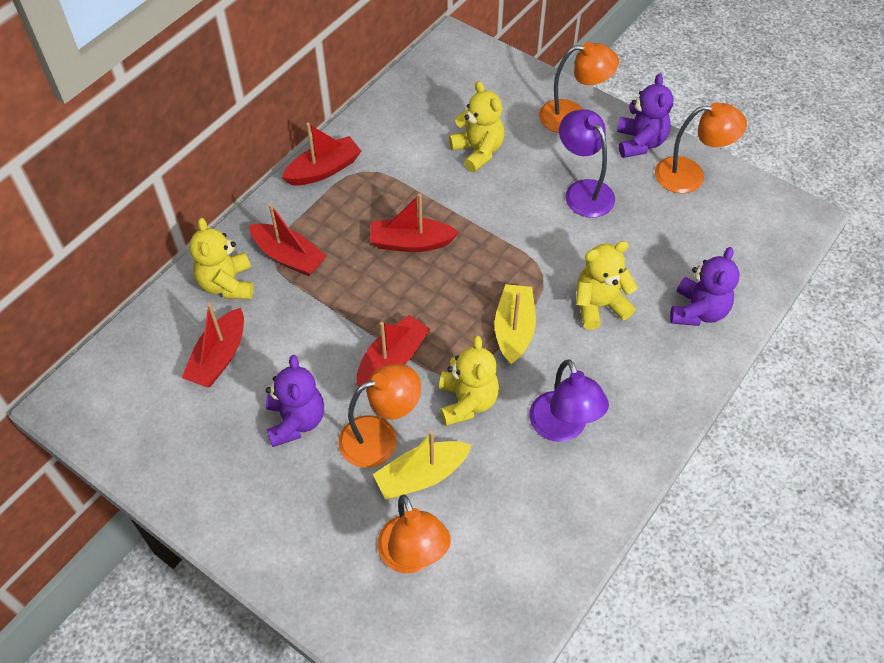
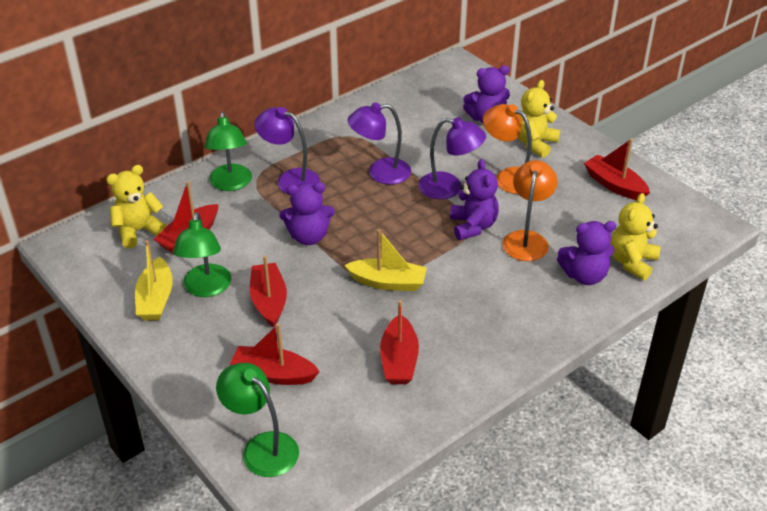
green lamp: 0 -> 3
orange lamp: 4 -> 2
purple lamp: 2 -> 3
purple teddy bear: 3 -> 4
yellow teddy bear: 4 -> 3

